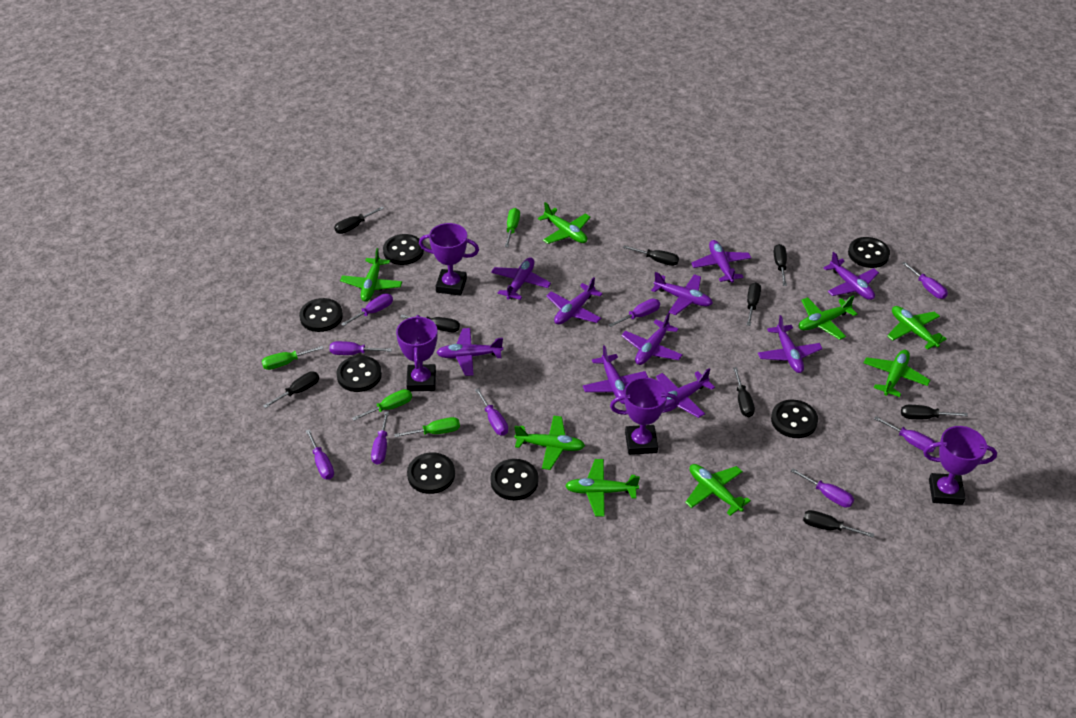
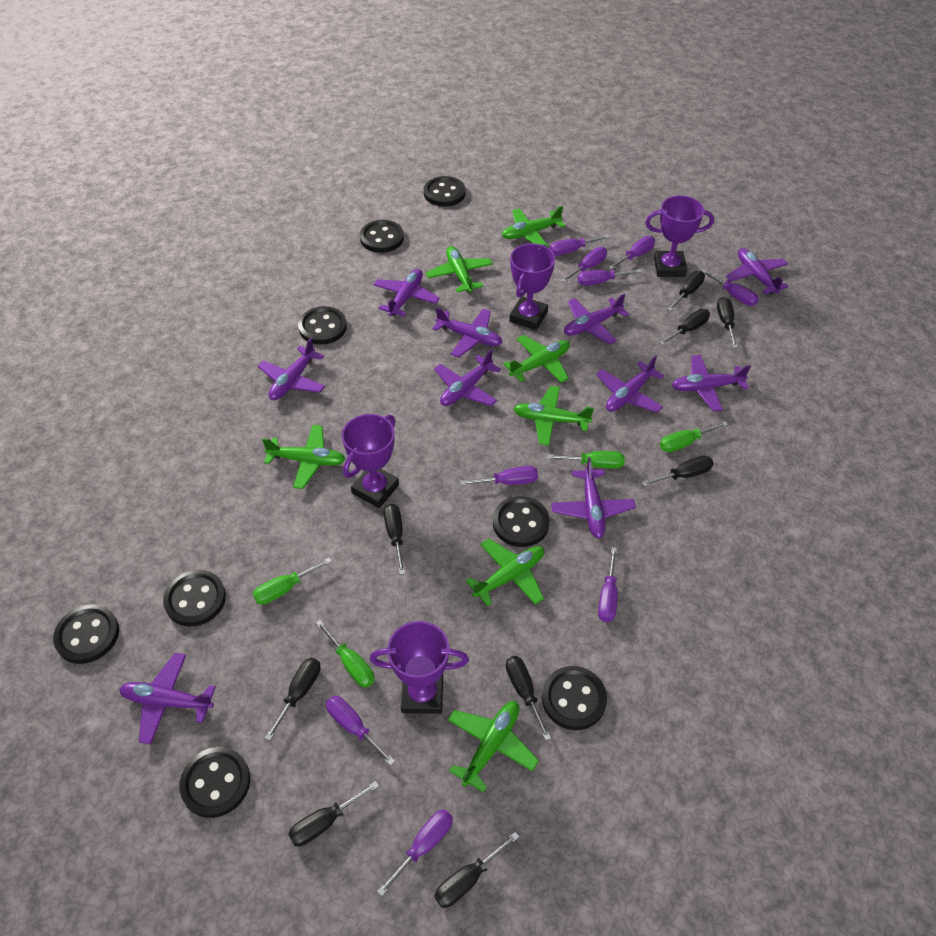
black button: 7 -> 8
green plane: 8 -> 7

